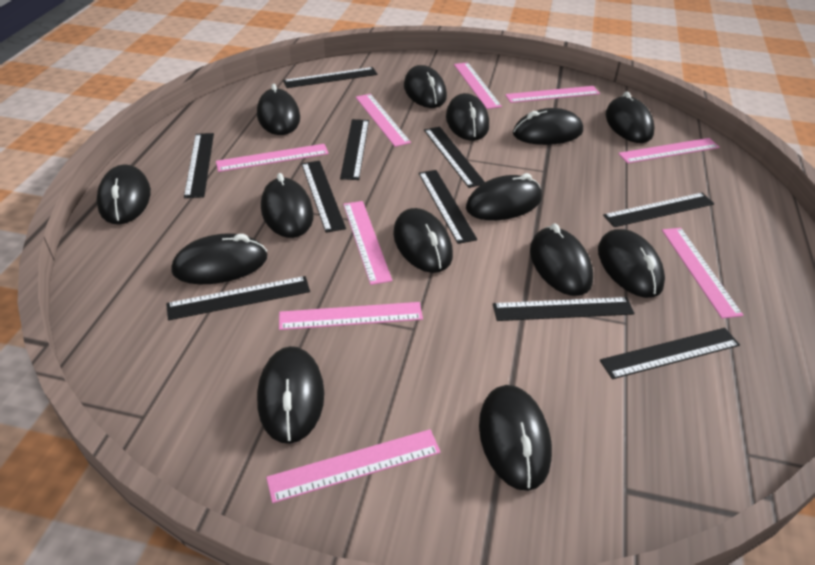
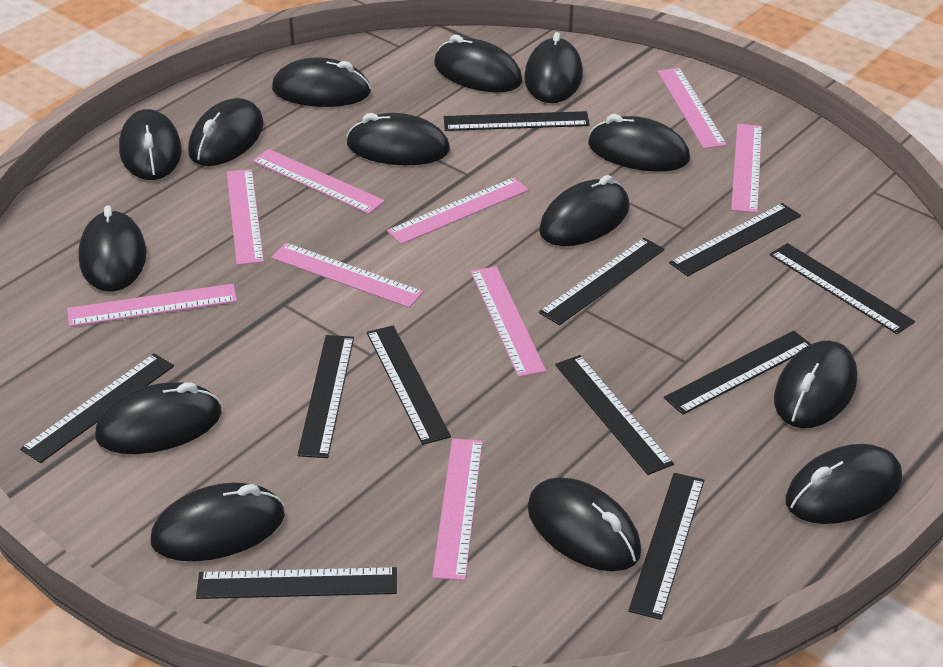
black ruler: 10 -> 11

